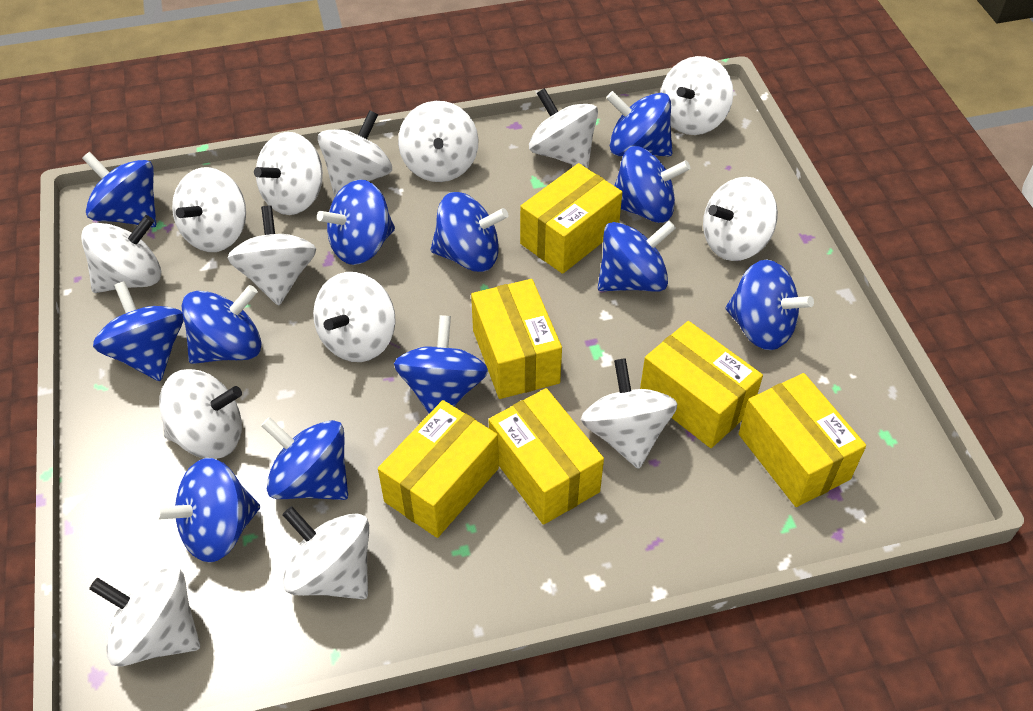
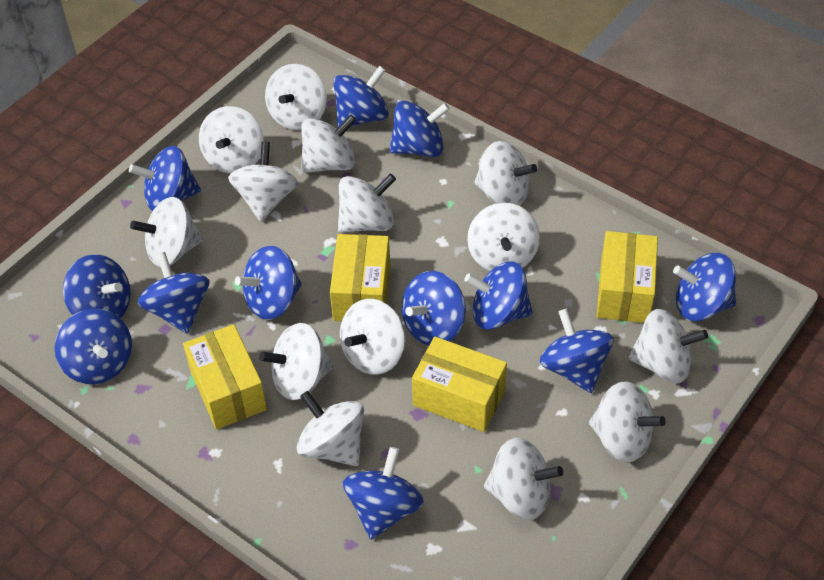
yellow box: 6 -> 4

